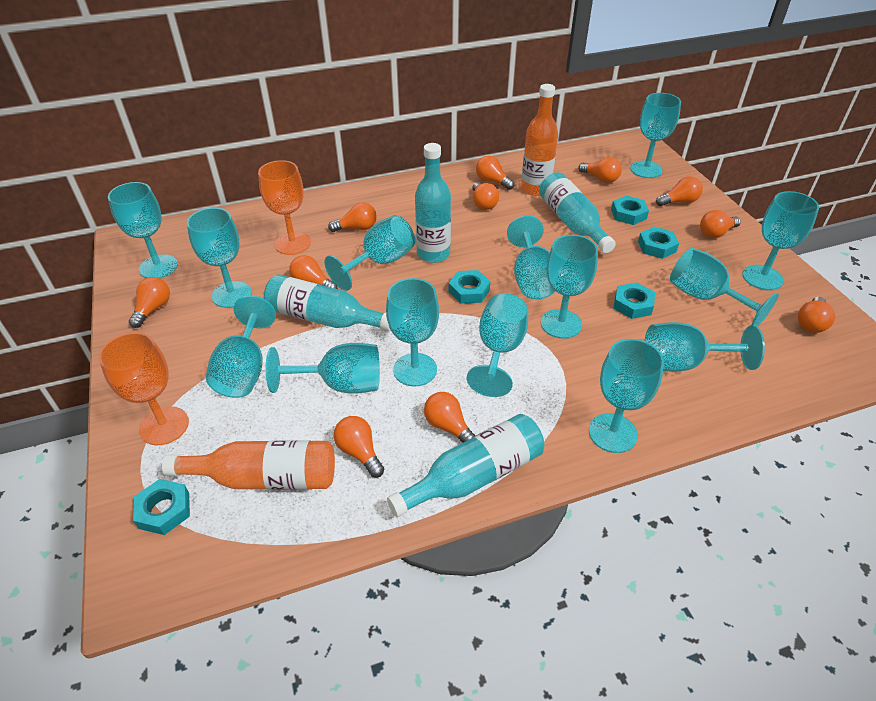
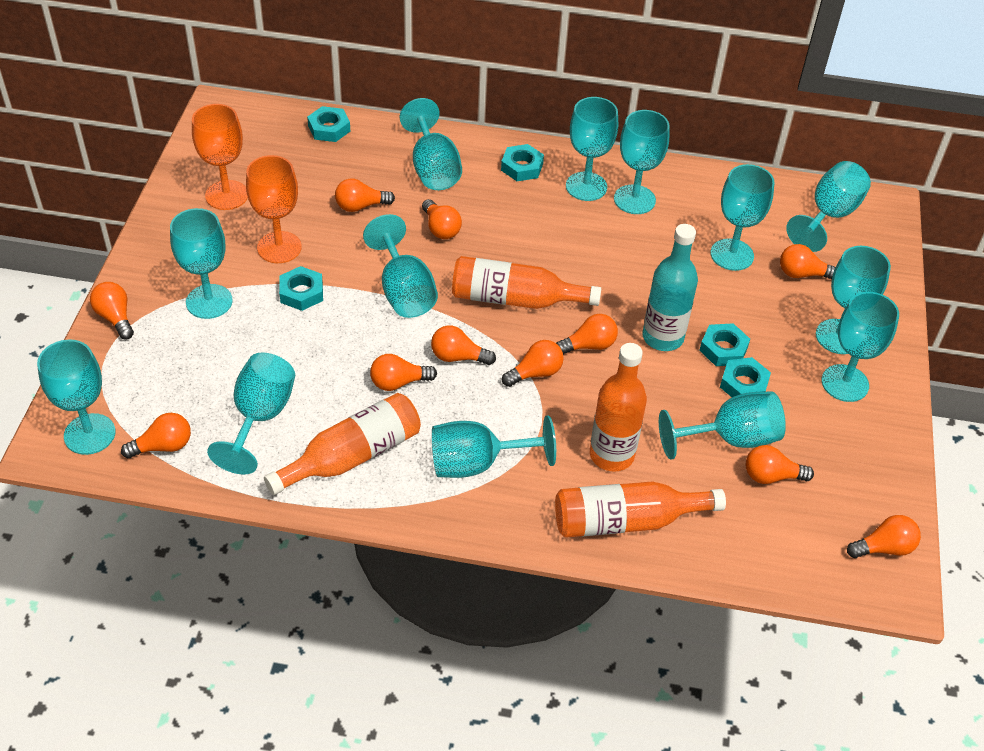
orange bottle: 2 -> 4
turquoise bottle: 4 -> 1
turquoise goblet: 14 -> 13

